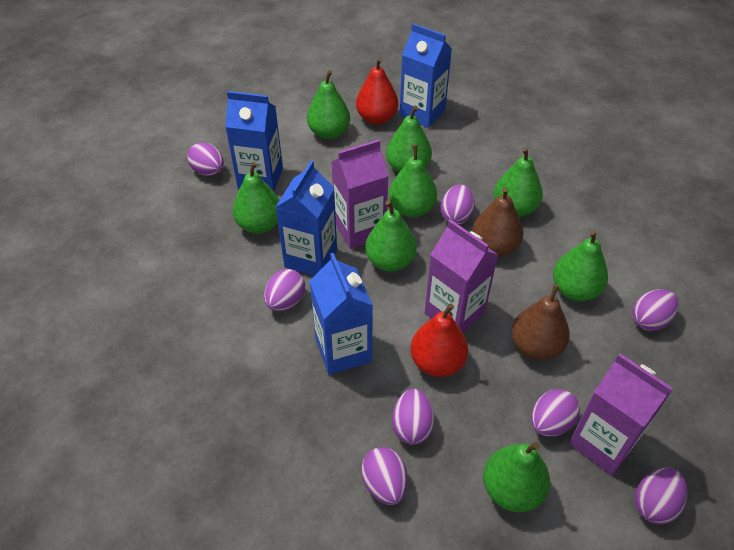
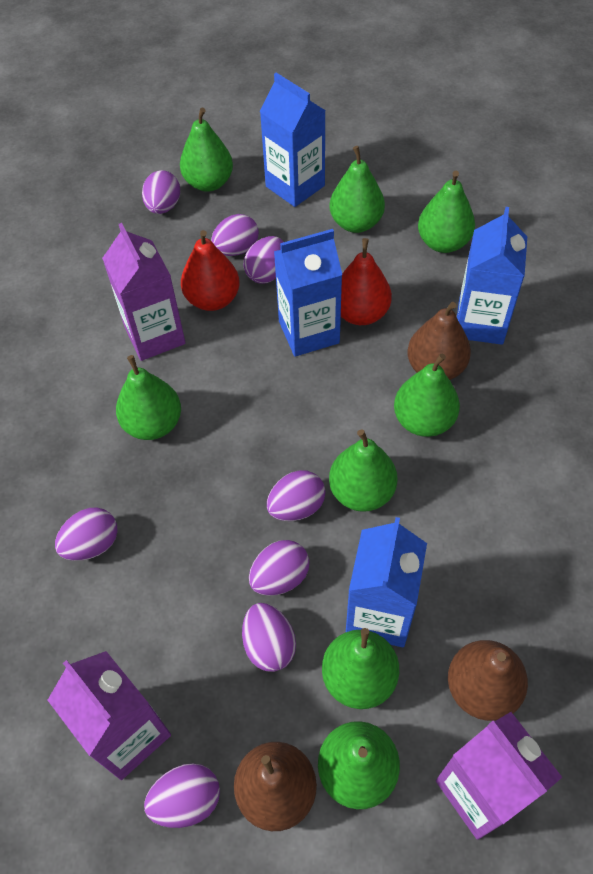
brown pear: 2 -> 3

